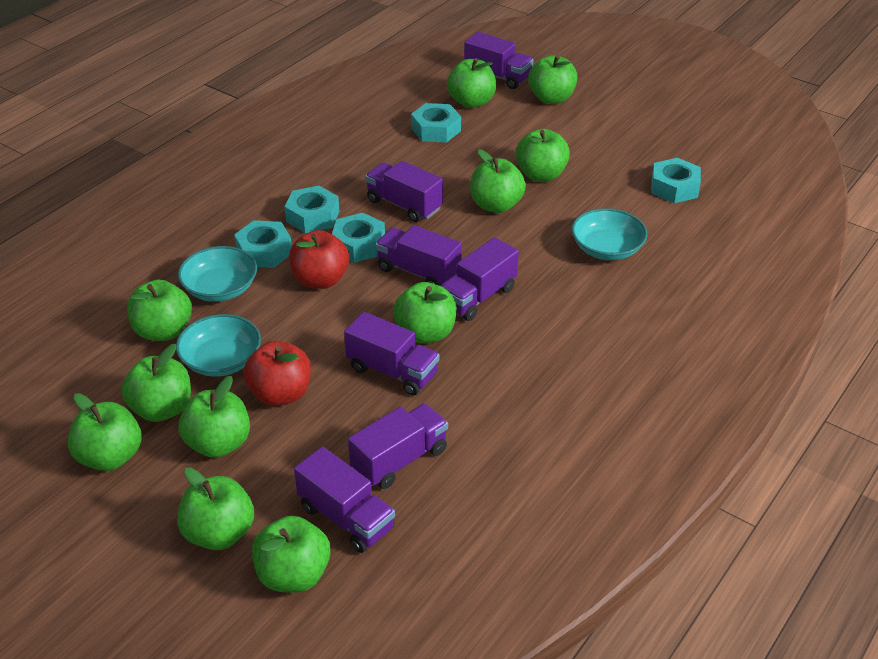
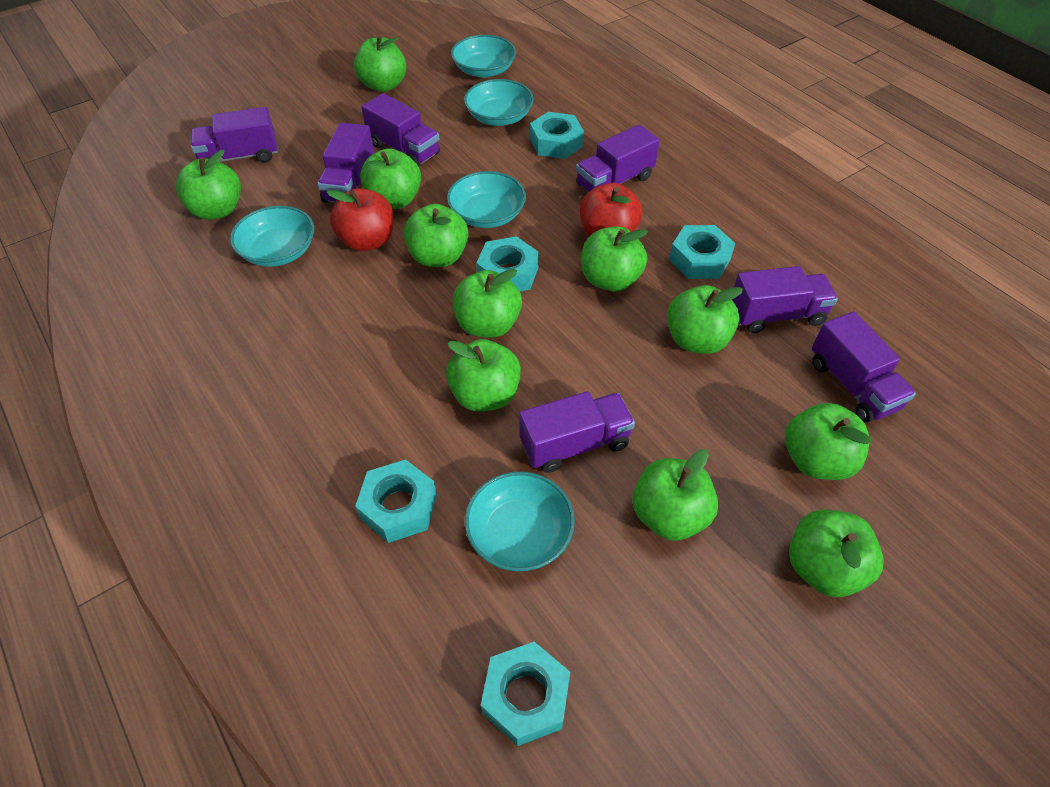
turquoise bowl: 3 -> 5

